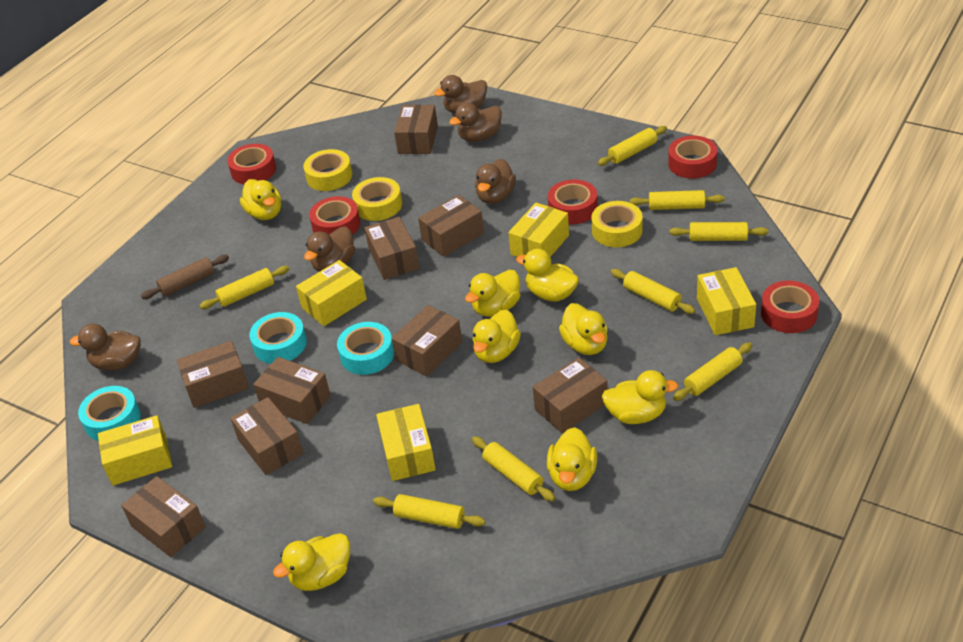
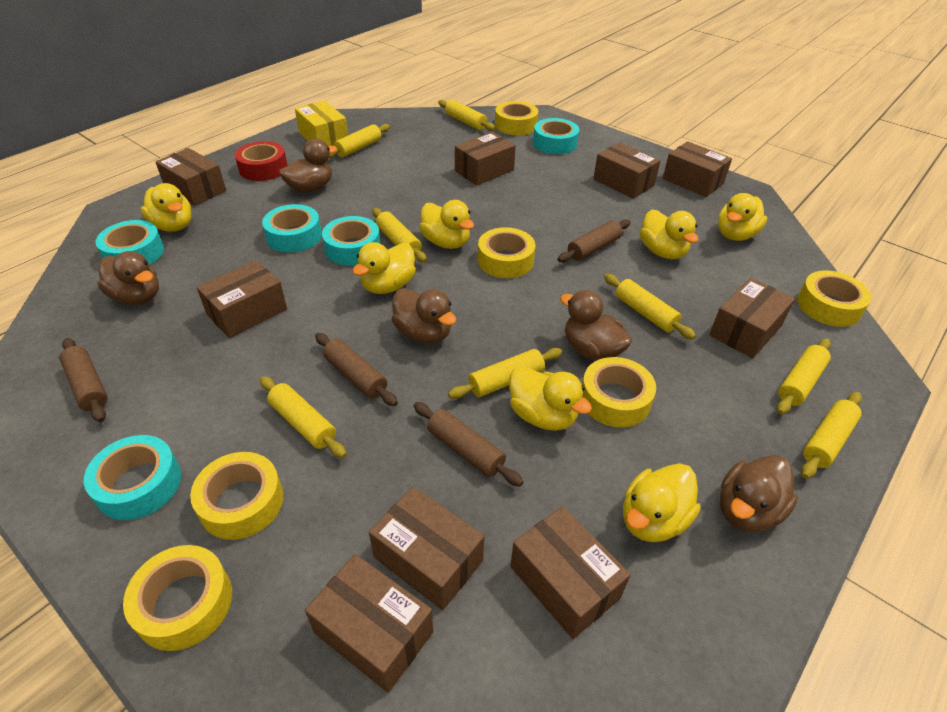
brown rolling pin: 1 -> 4
red tape: 5 -> 1
turquoise tape: 3 -> 5
yellow box: 5 -> 1
yellow duck: 8 -> 7
yellow tape: 3 -> 6

